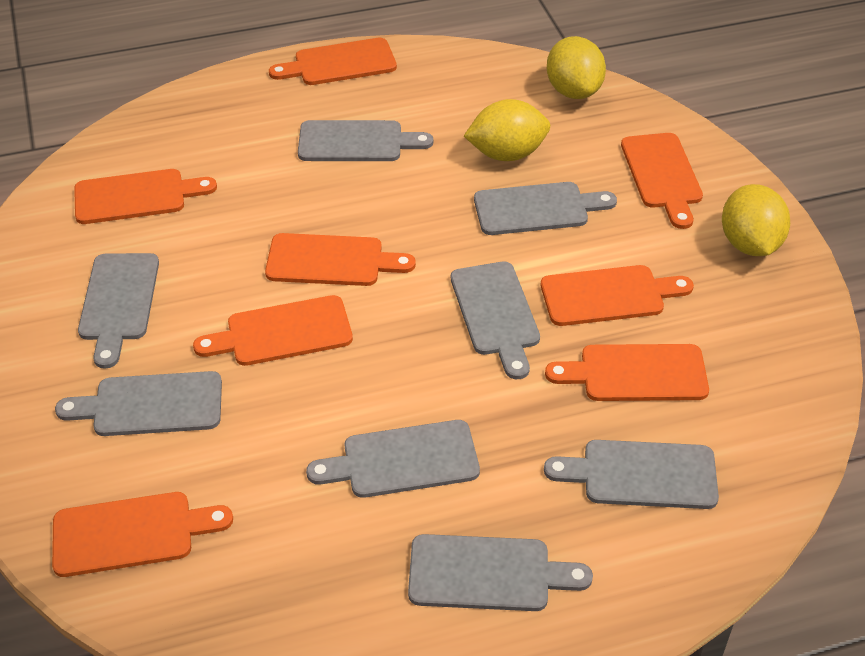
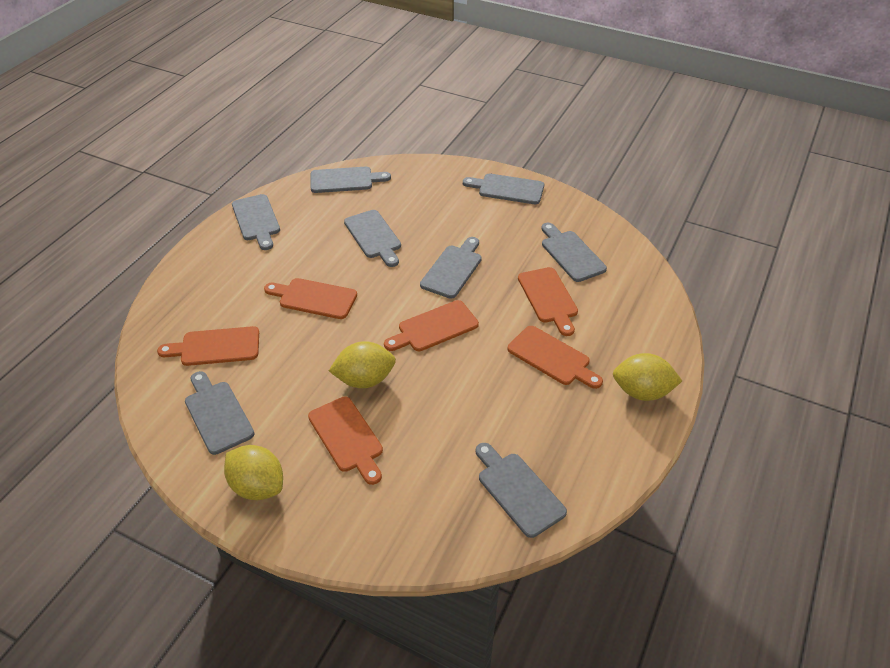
orange cutting board: 8 -> 6

